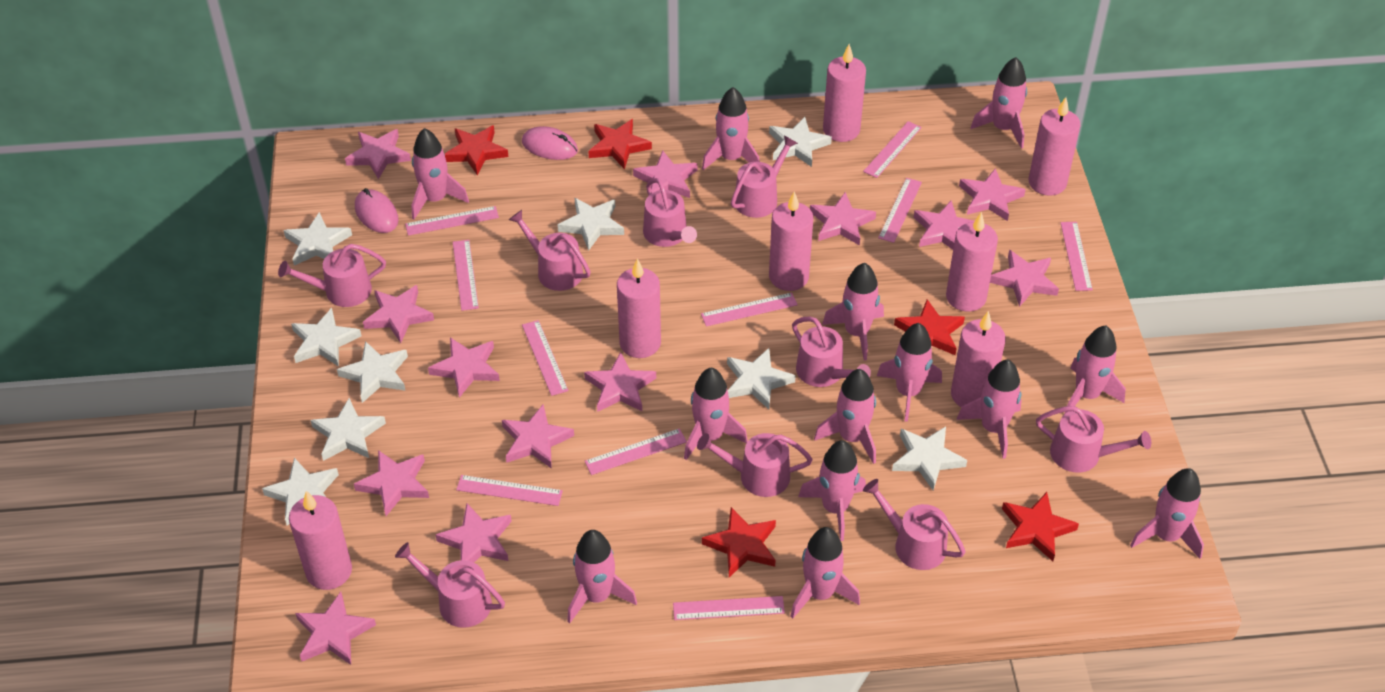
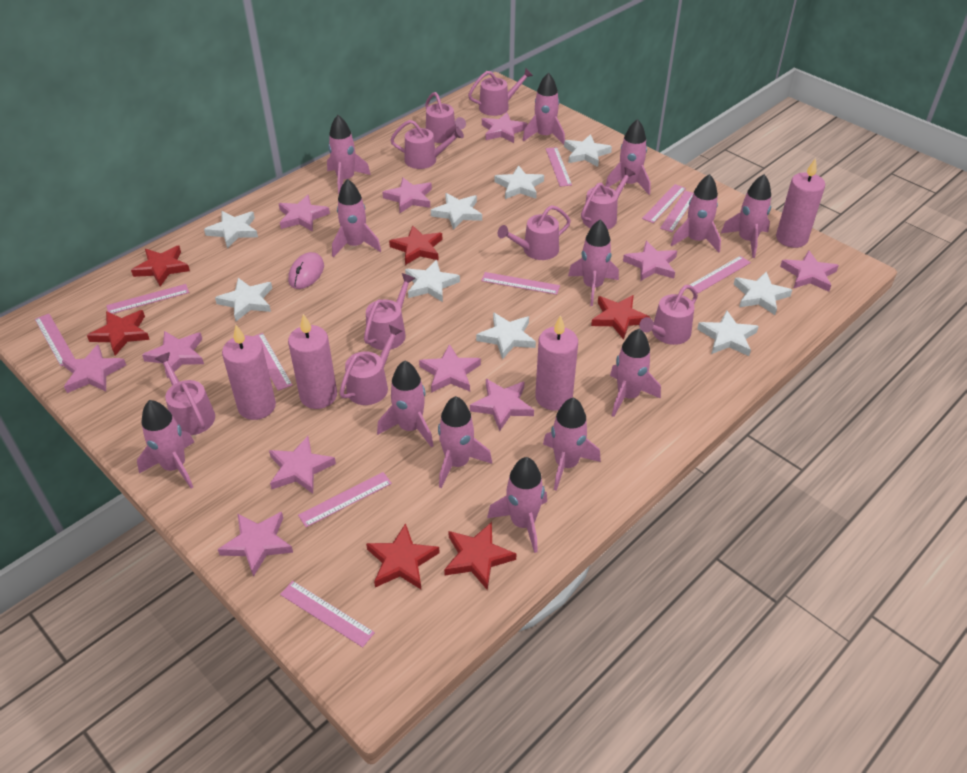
pink candle: 7 -> 4
pink mouse: 2 -> 1
pink star: 13 -> 11
red star: 5 -> 6

